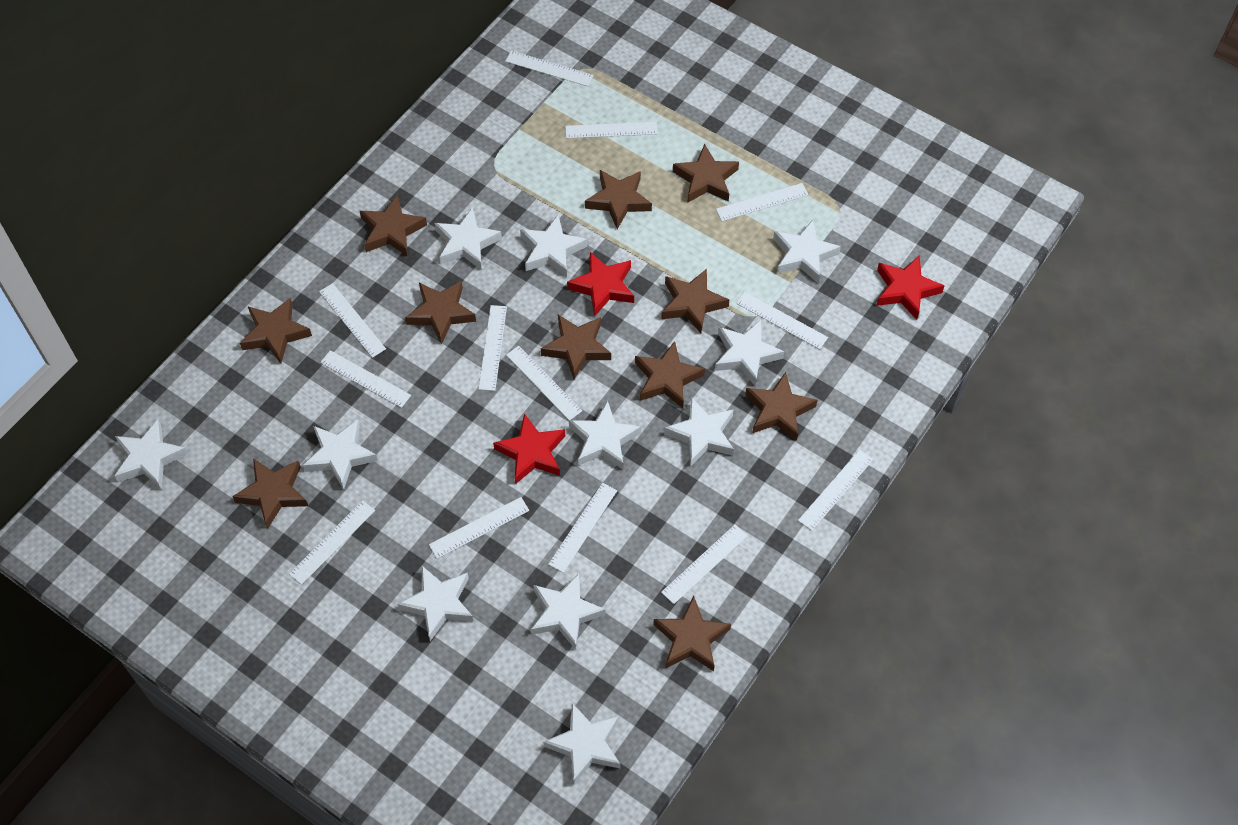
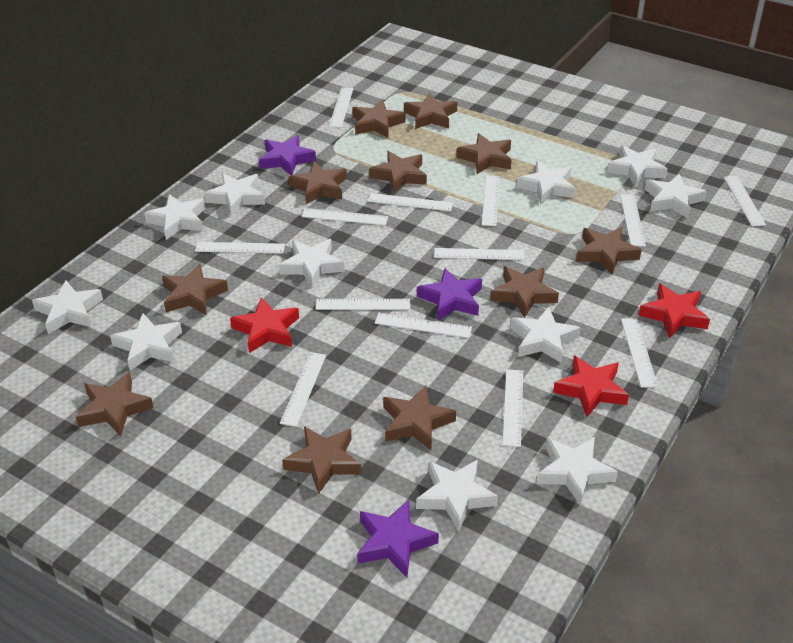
purple star: 0 -> 3

